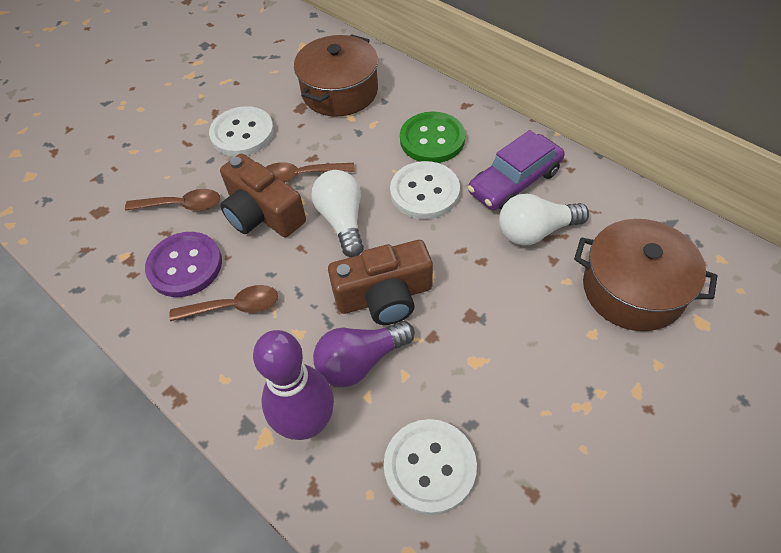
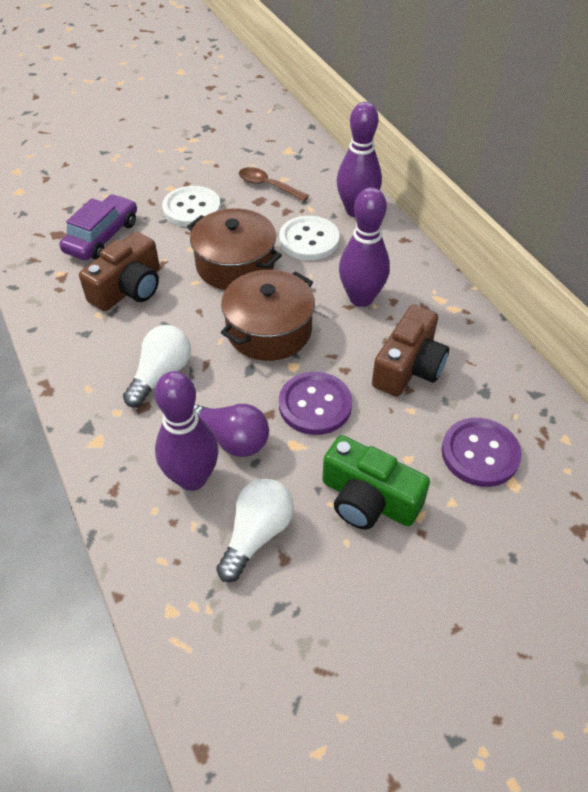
brown spoon: 3 -> 1
green button: 1 -> 0
green camera: 0 -> 1
purple bowling pin: 1 -> 3
purple button: 1 -> 2
white button: 3 -> 2

